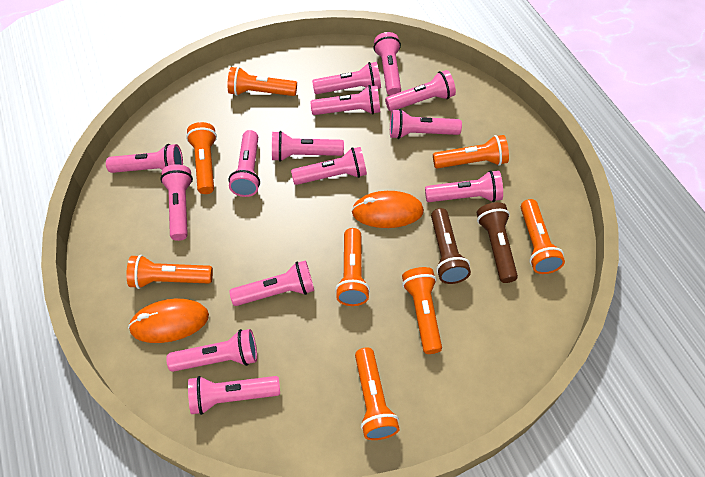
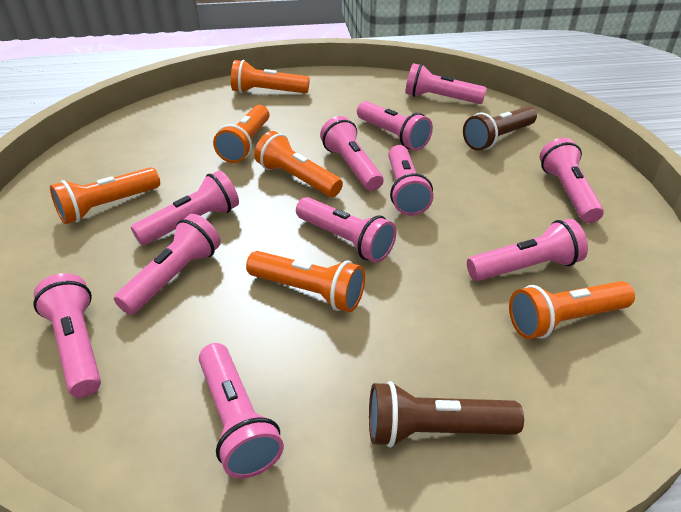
orange flashlight: 8 -> 6
orange mouse: 2 -> 0
pink flashlight: 14 -> 11

